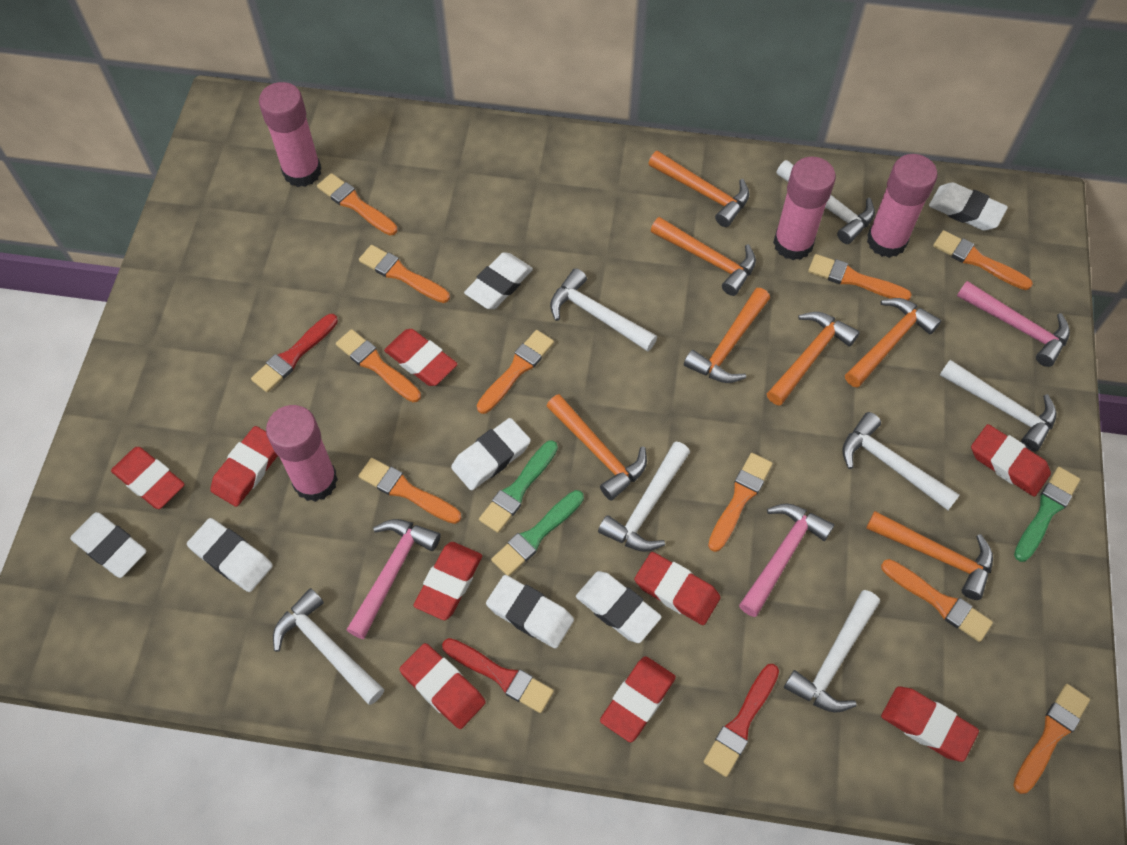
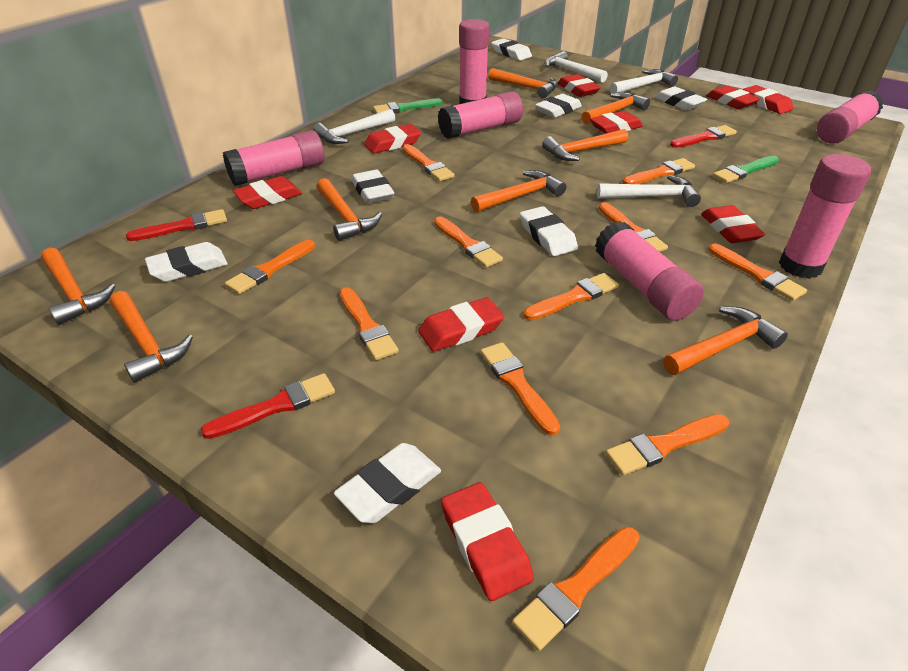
green brush: 3 -> 2
orange brush: 10 -> 11
orange hammer: 7 -> 8
pink glue stick: 4 -> 6
pink hammer: 3 -> 0
white hammer: 7 -> 4

